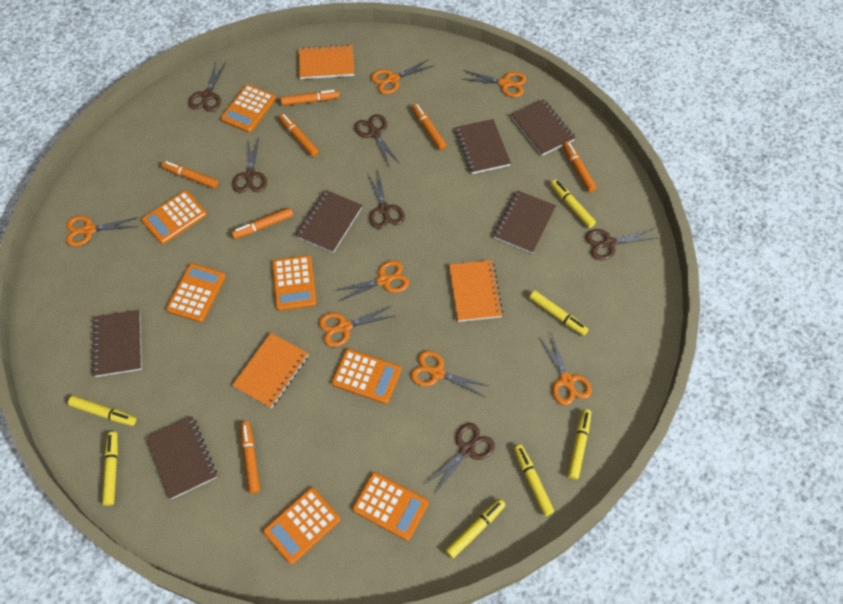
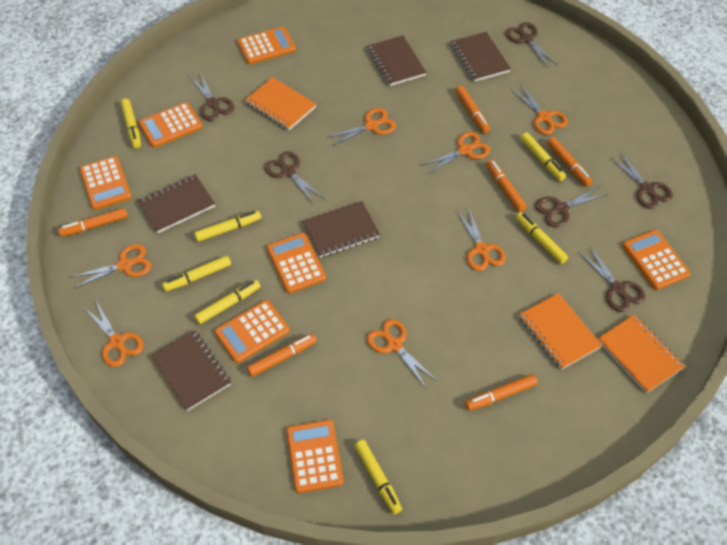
brown notebook: 6 -> 5
orange marker: 7 -> 6

